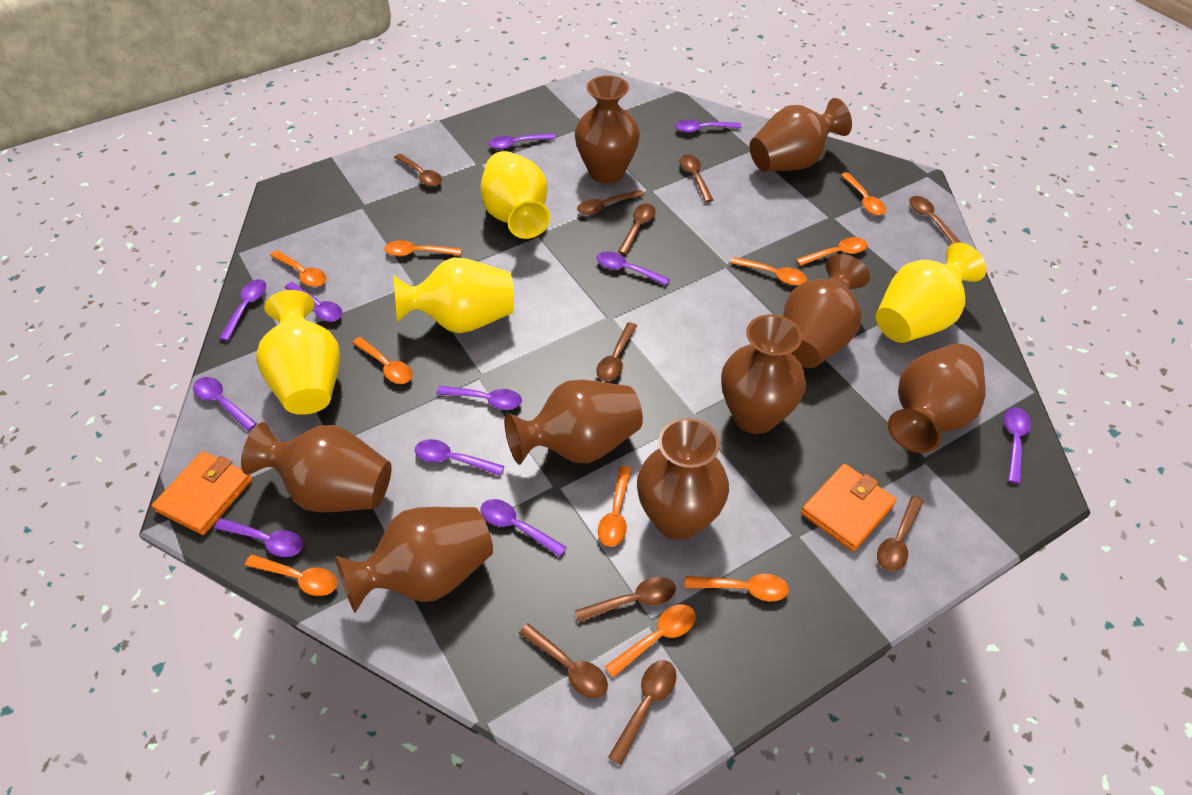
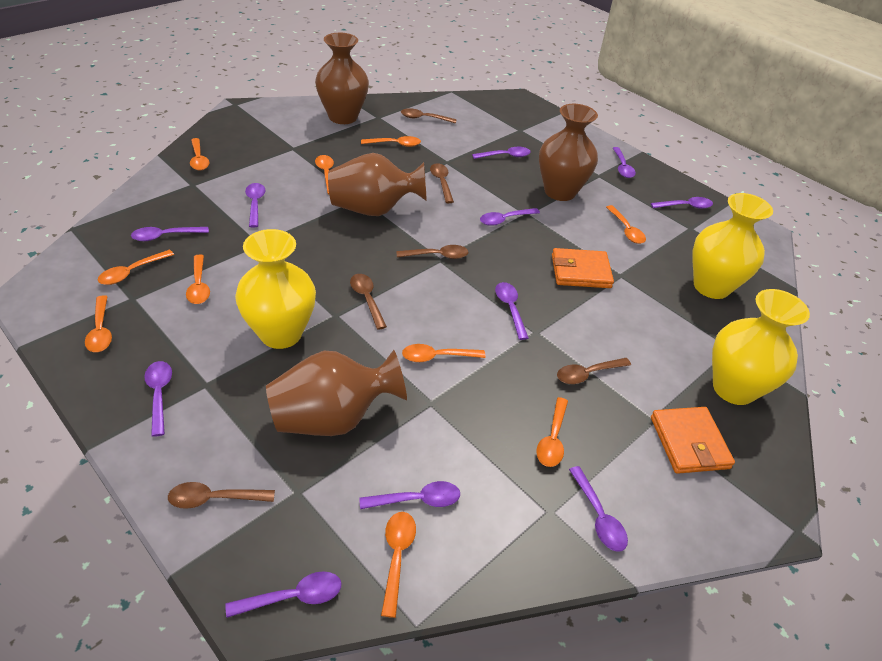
brown spoon: 10 -> 6
brown vase: 9 -> 4
yellow vase: 4 -> 3

